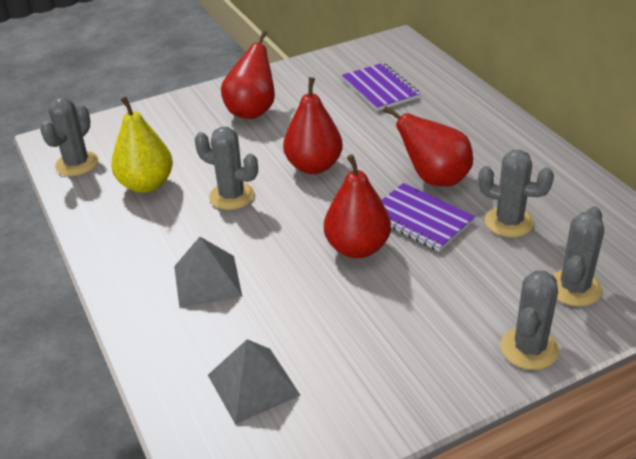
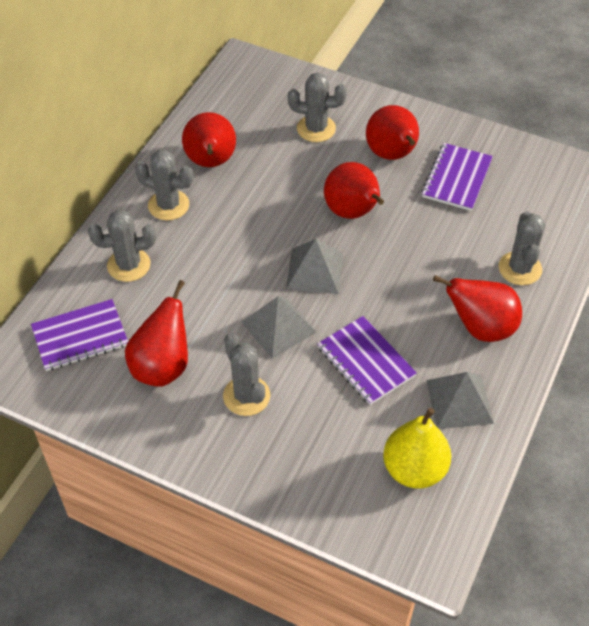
grey pyramid: 2 -> 3
purple notebook: 2 -> 3
red pear: 4 -> 5

